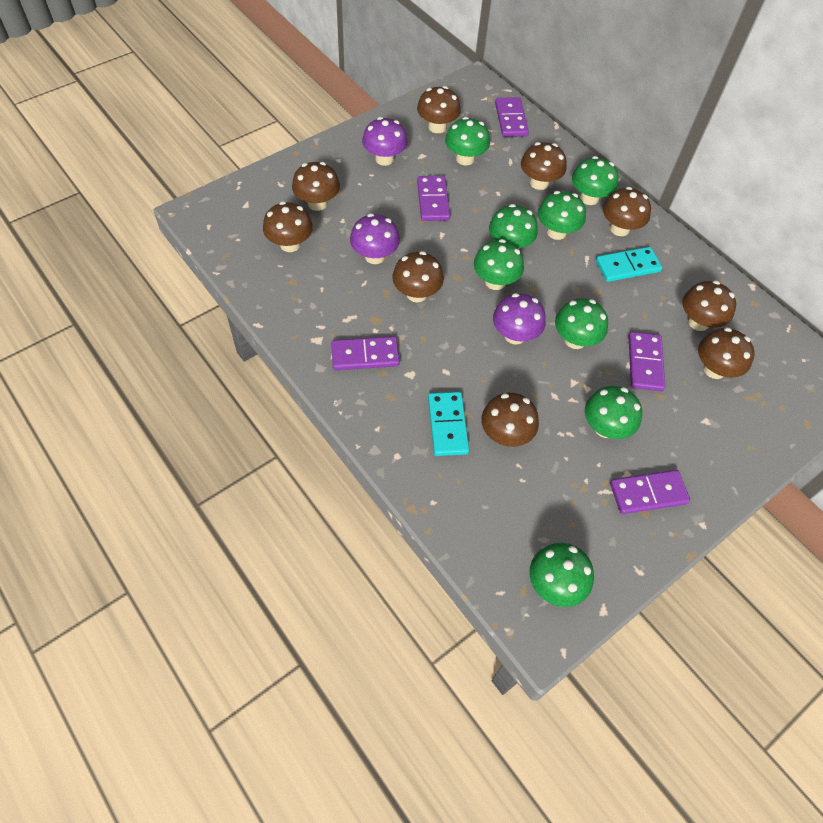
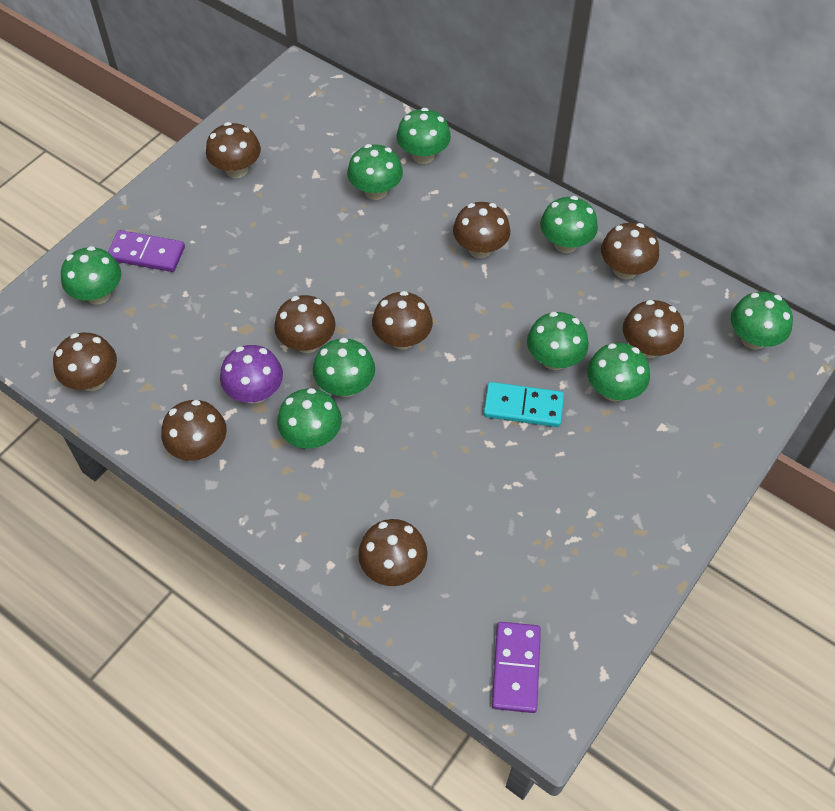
green mushroom: 8 -> 9
purple domino: 5 -> 2
purple mushroom: 3 -> 1
turquoise domino: 2 -> 1

